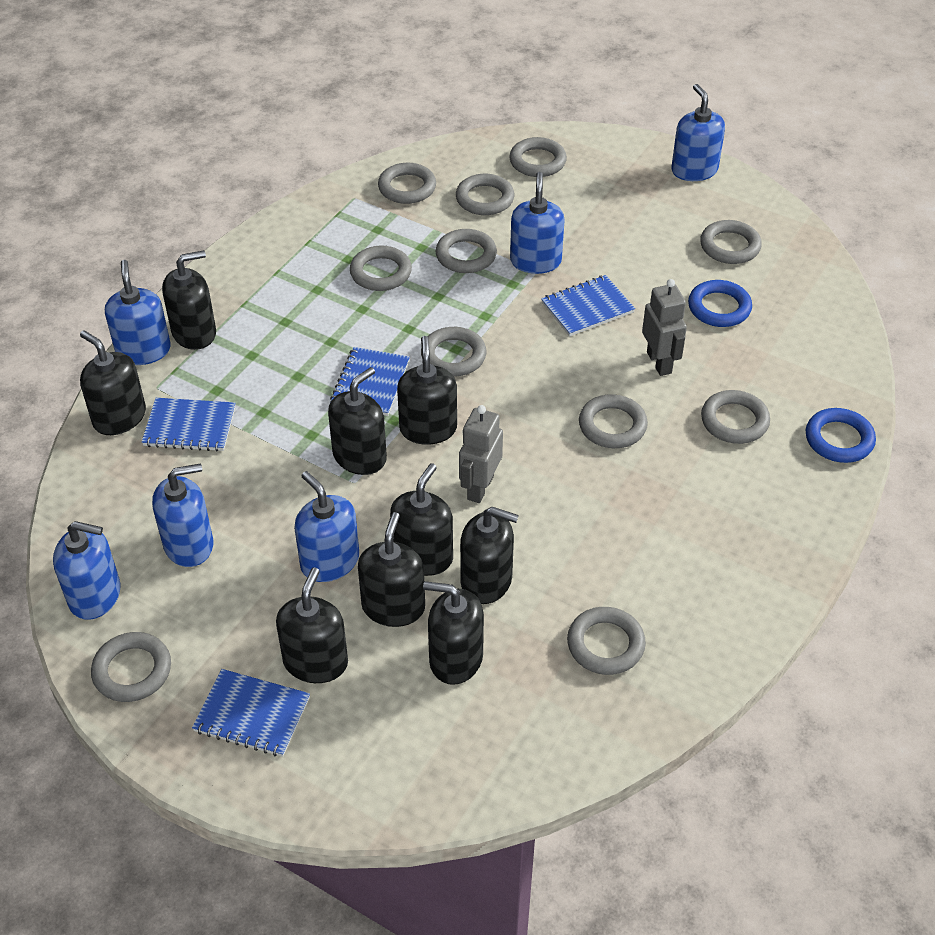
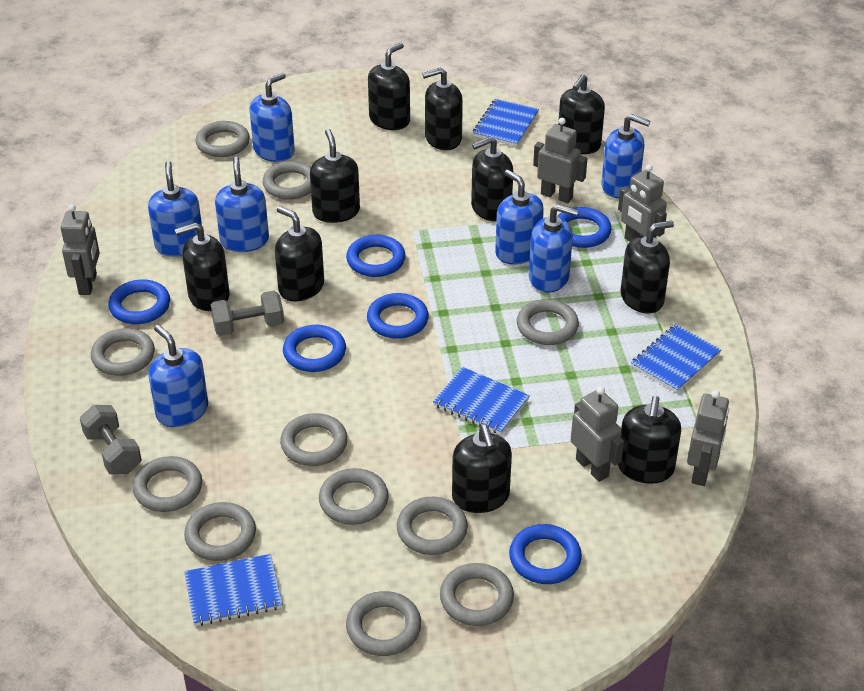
black soap dispenser: 9 -> 10
blue ring: 2 -> 6
blue soap dispenser: 6 -> 7
grey dumbbell: 0 -> 2
grey robot: 2 -> 5

